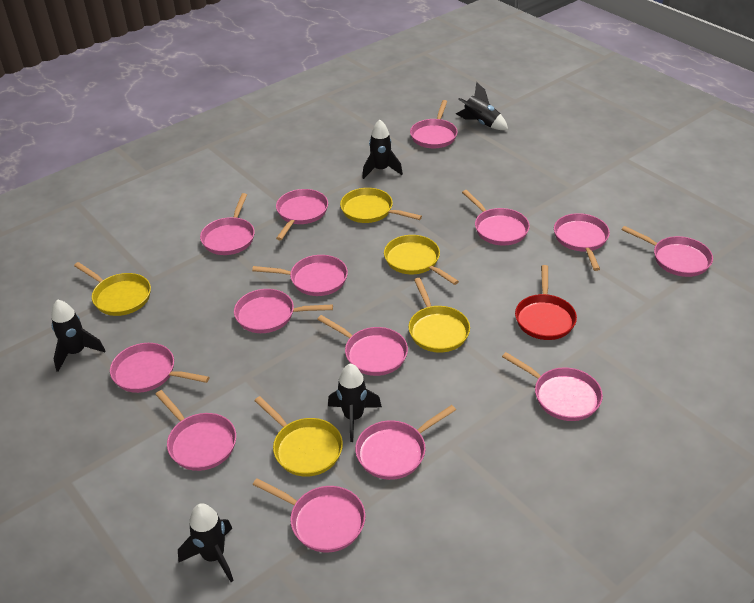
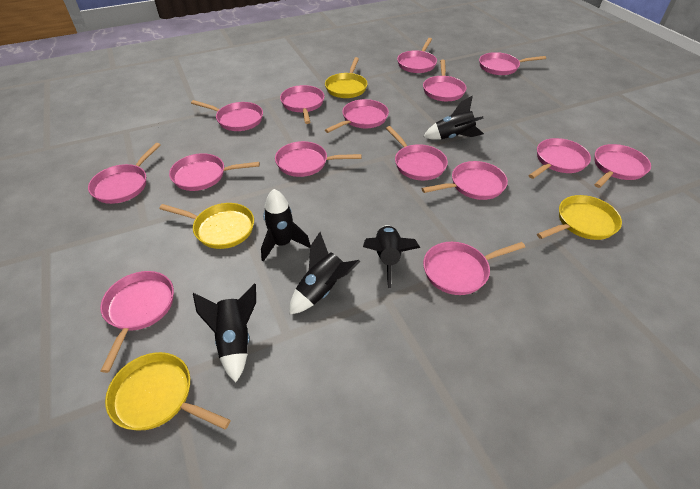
pink pan: 14 -> 15
red pan: 1 -> 0
yellow pan: 5 -> 4

